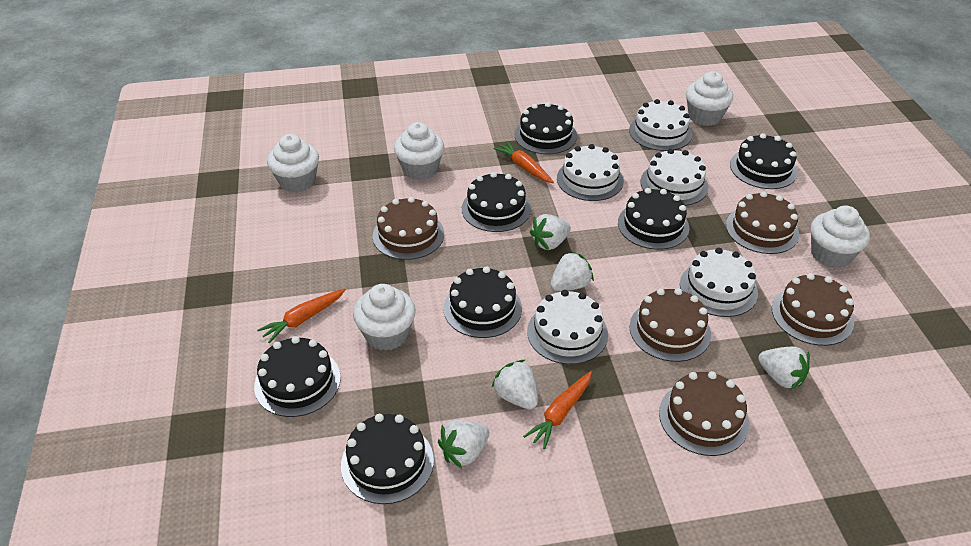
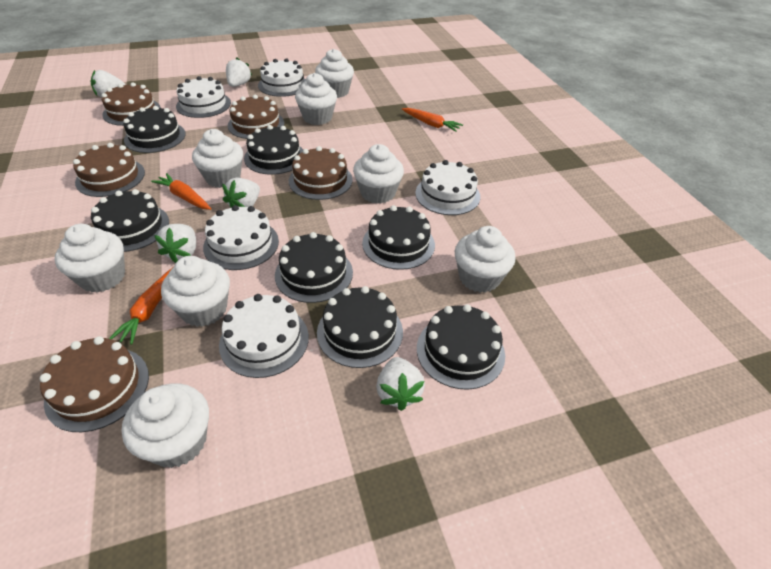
white cupcake: 5 -> 8

